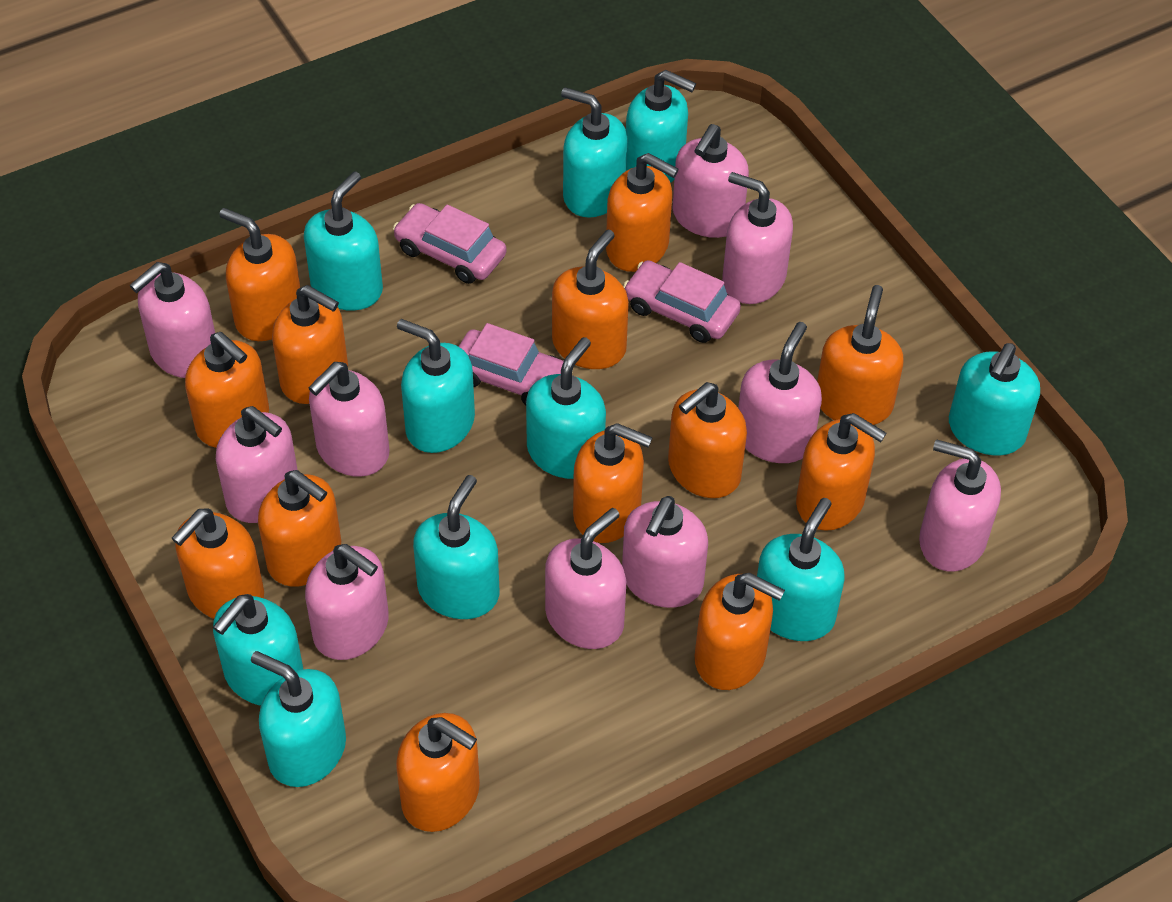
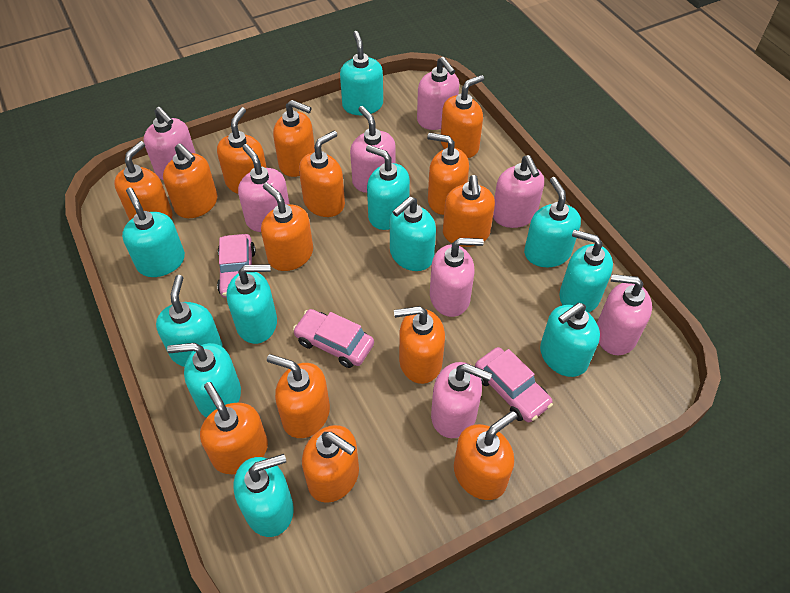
orange soap dispenser: 13 -> 14
pink soap dispenser: 10 -> 8
turquoise soap dispenser: 10 -> 11

